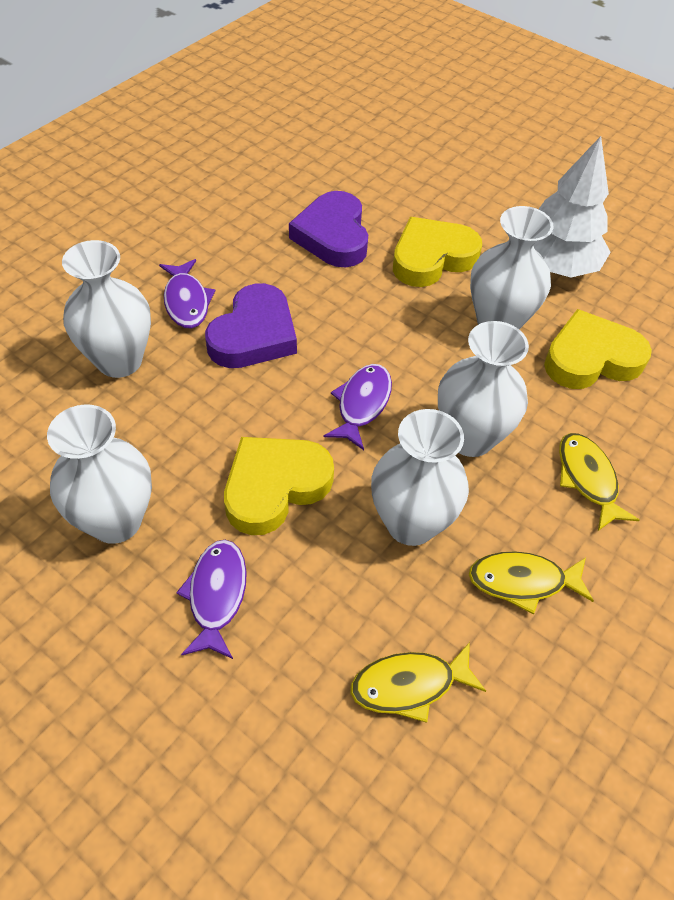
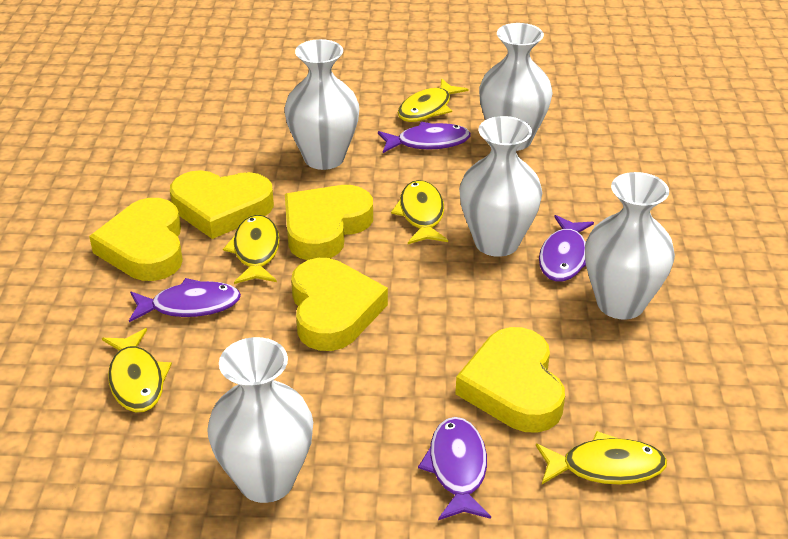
purple fish: 3 -> 4
purple heart: 2 -> 0
white tree: 1 -> 0
yellow fish: 3 -> 5
yellow heart: 3 -> 5

